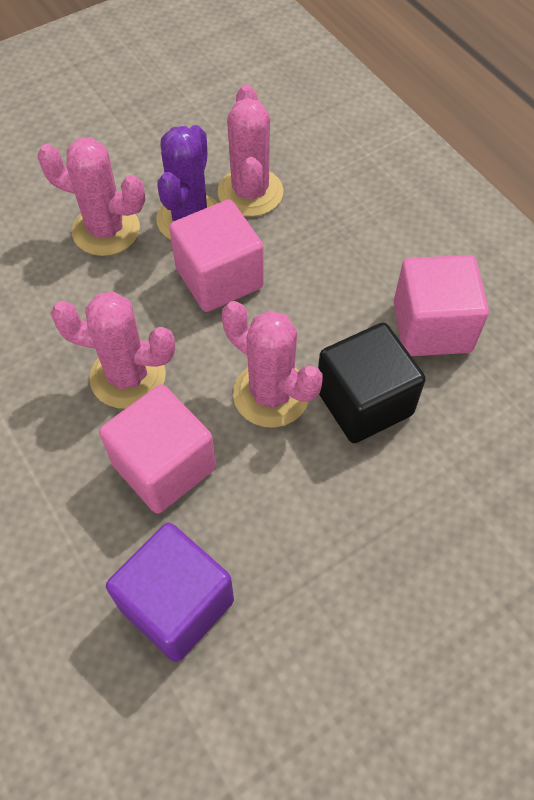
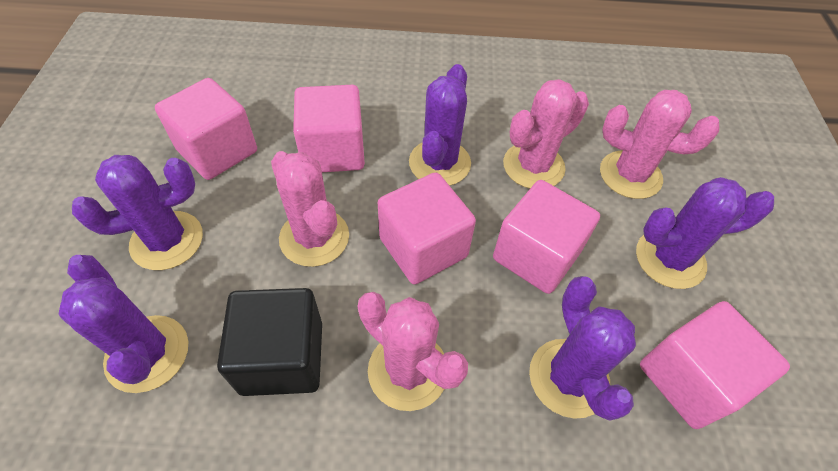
pink cube: 3 -> 5
purple cactus: 1 -> 5
purple cube: 1 -> 0

